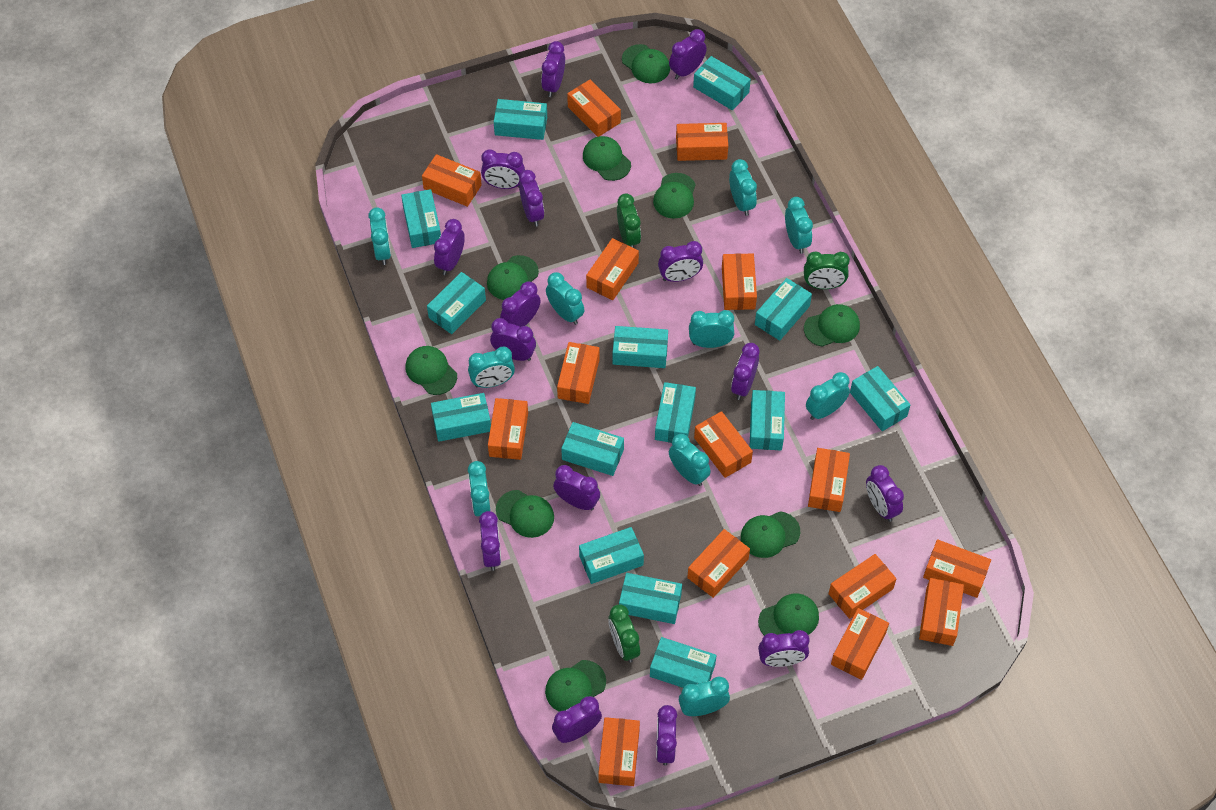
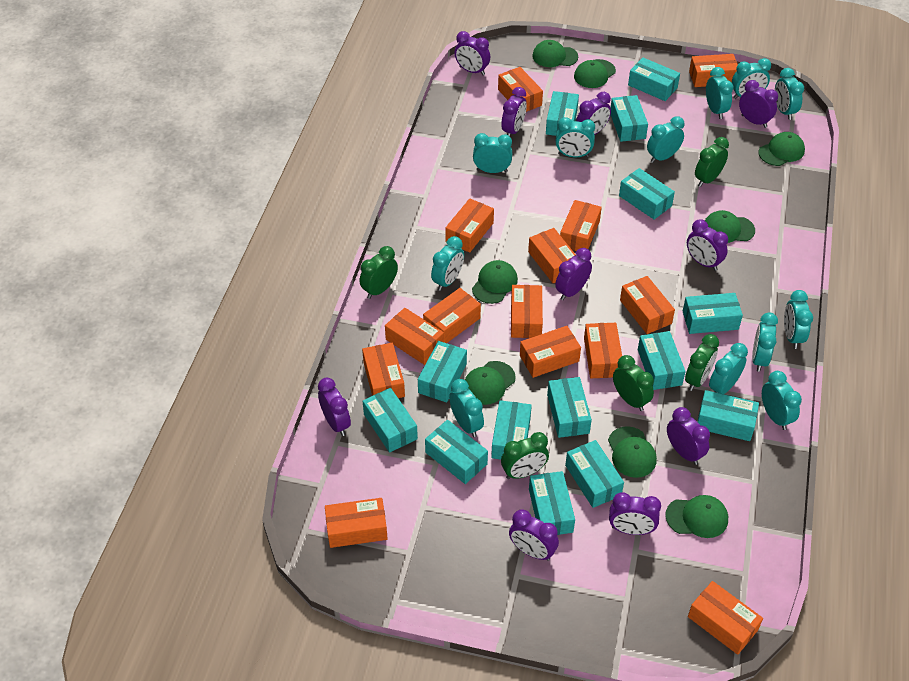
green cap: 10 -> 8
green clock: 3 -> 5
orange box: 15 -> 14
purple clock: 15 -> 10
turquoise clock: 10 -> 12

